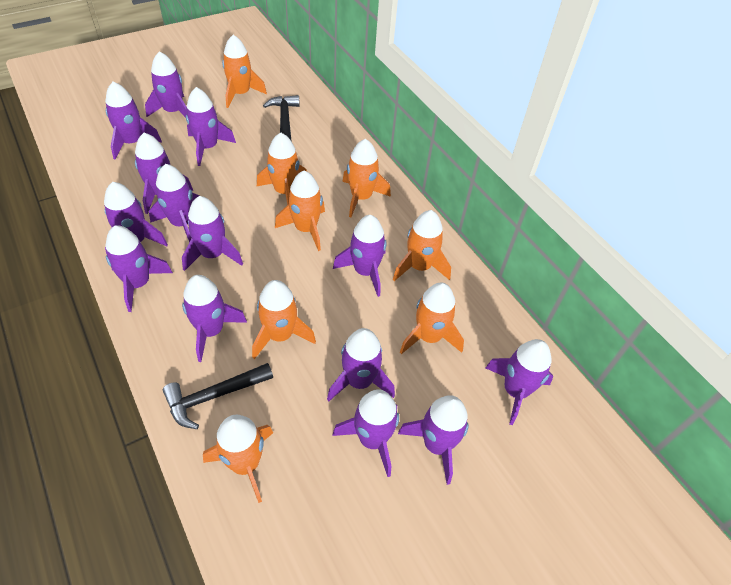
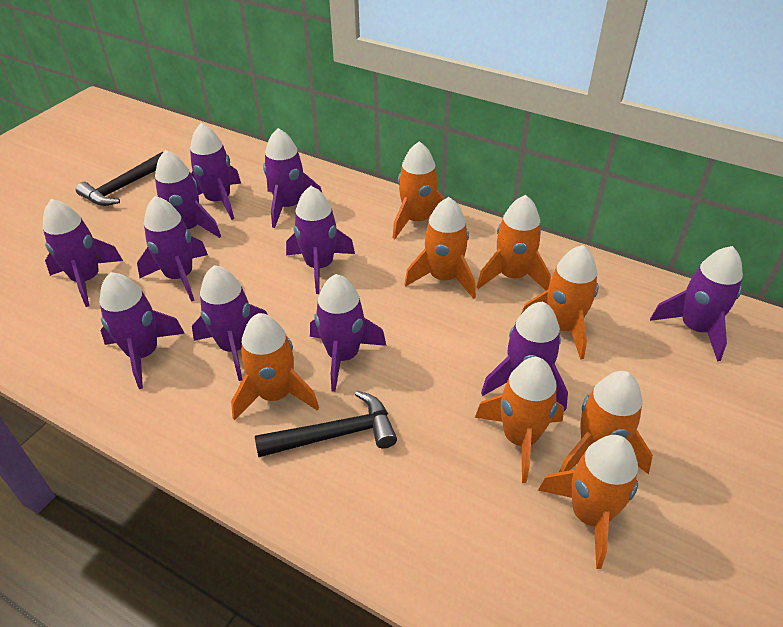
purple rocket: 14 -> 11

